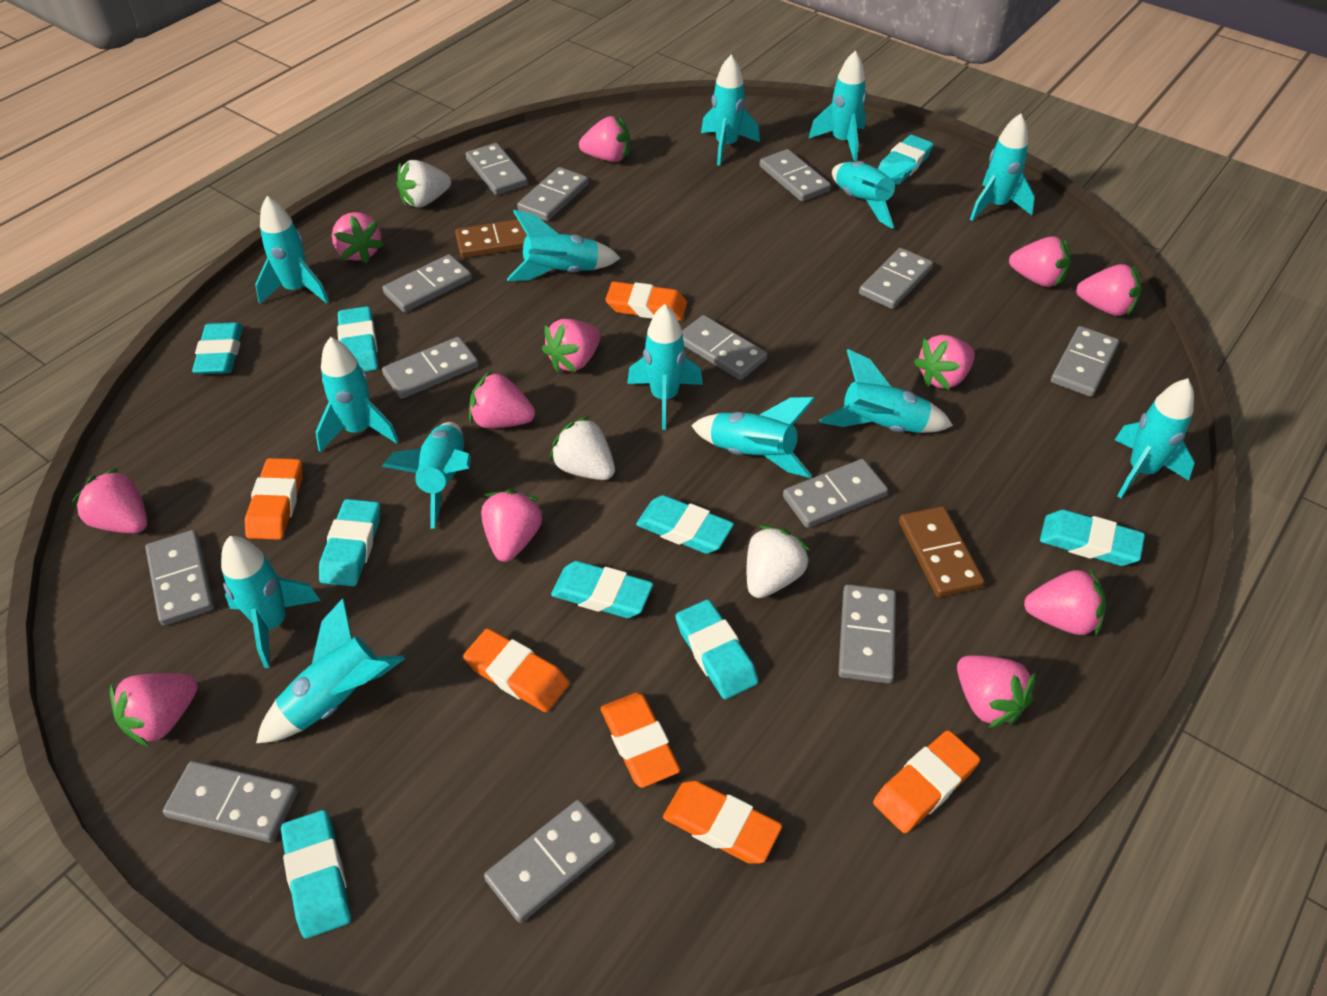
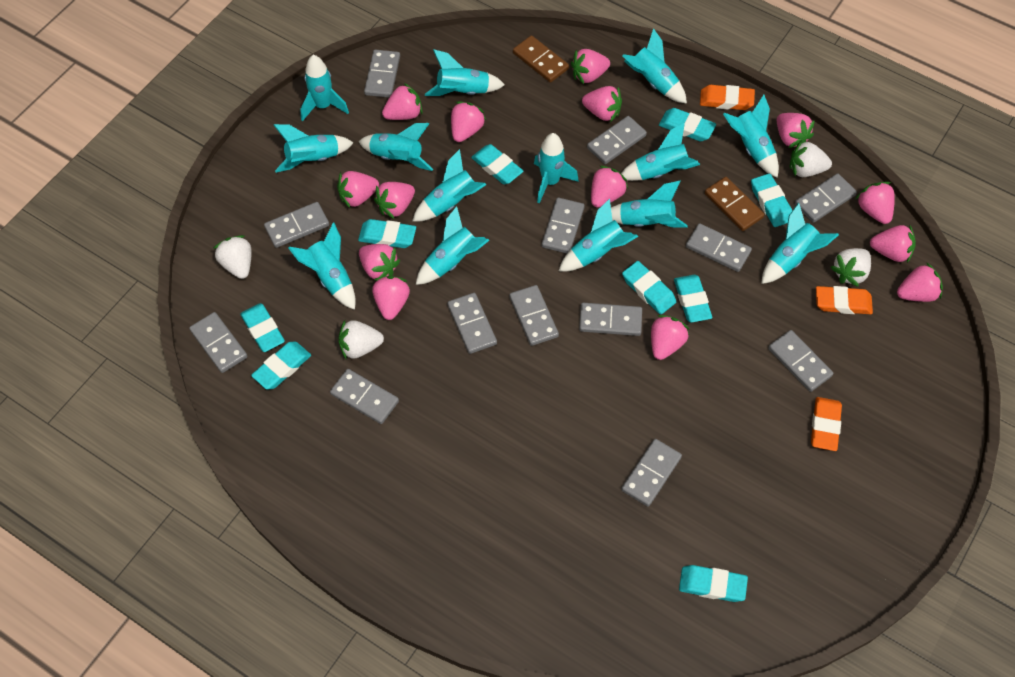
orange eraser: 6 -> 3
pink strawberry: 12 -> 14
white strawberry: 3 -> 4

